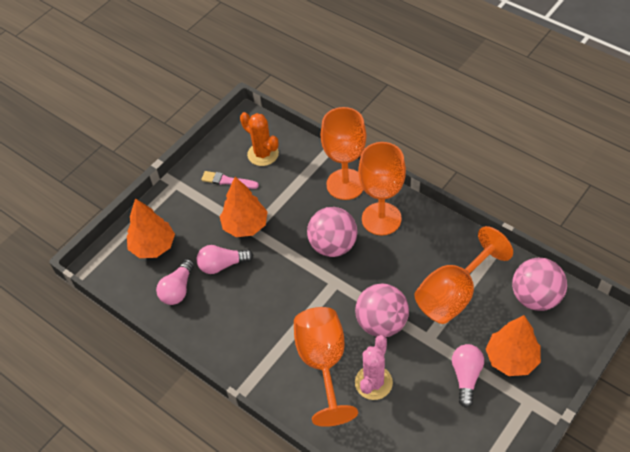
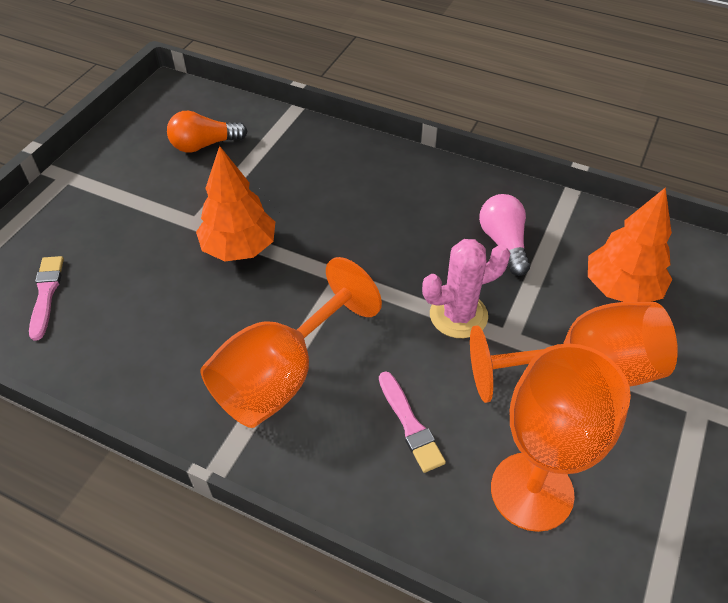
orange cactus: 1 -> 0
orange goblet: 4 -> 3
orange light bulb: 0 -> 1
orange tree: 3 -> 2
pink ball: 3 -> 0
pink brush: 1 -> 2
pink light bulb: 3 -> 1

